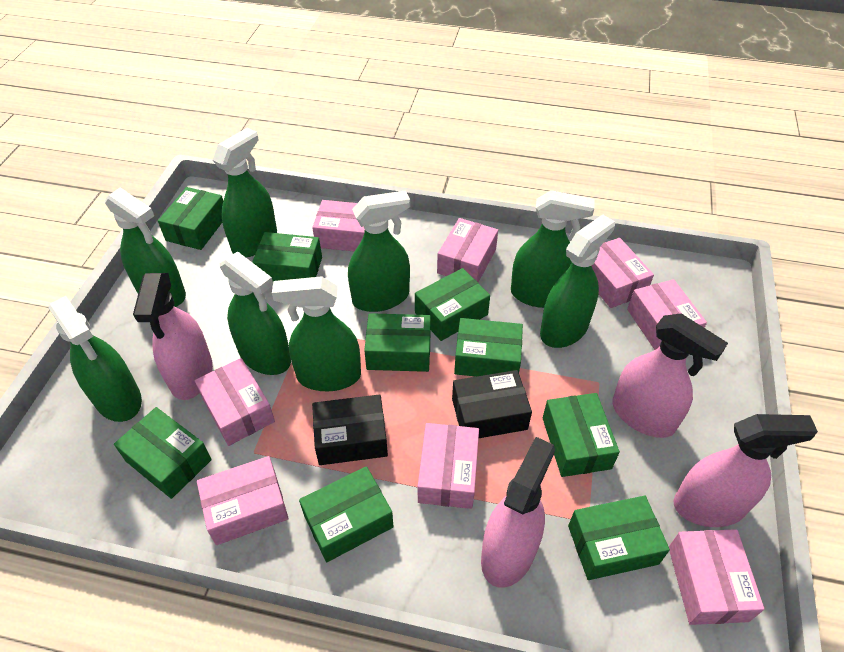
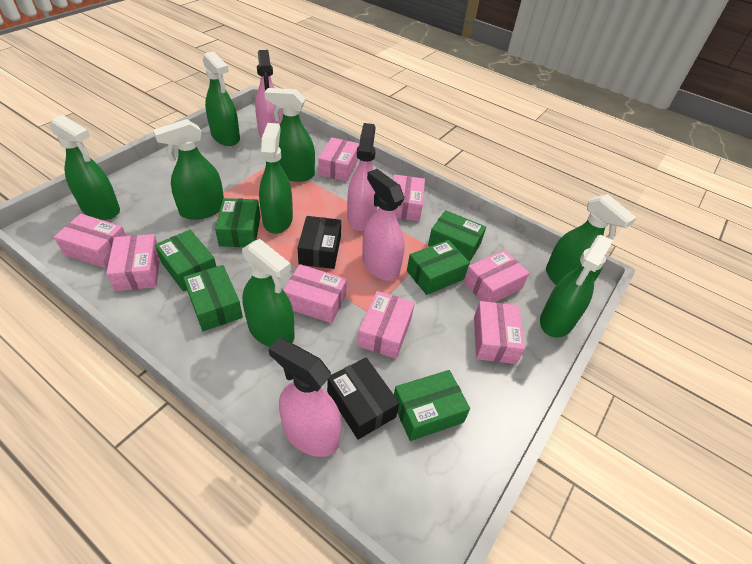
green box: 9 -> 6

